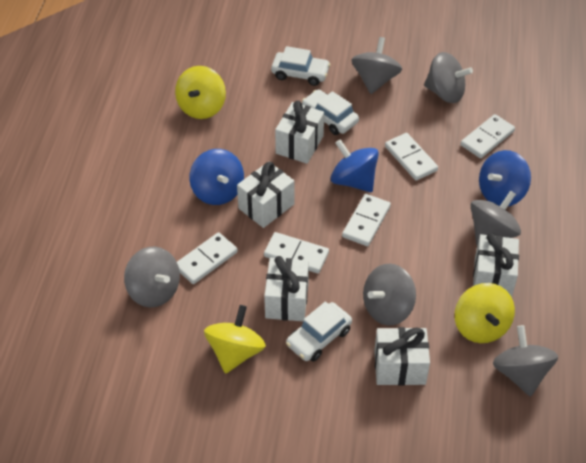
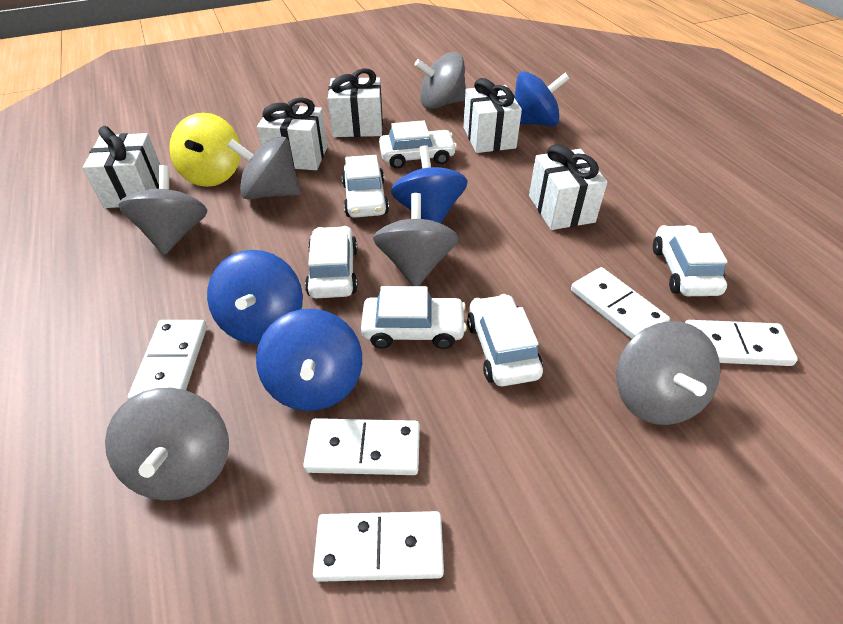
blue spinning top: 3 -> 4
white car: 3 -> 6
yellow spinning top: 3 -> 1

